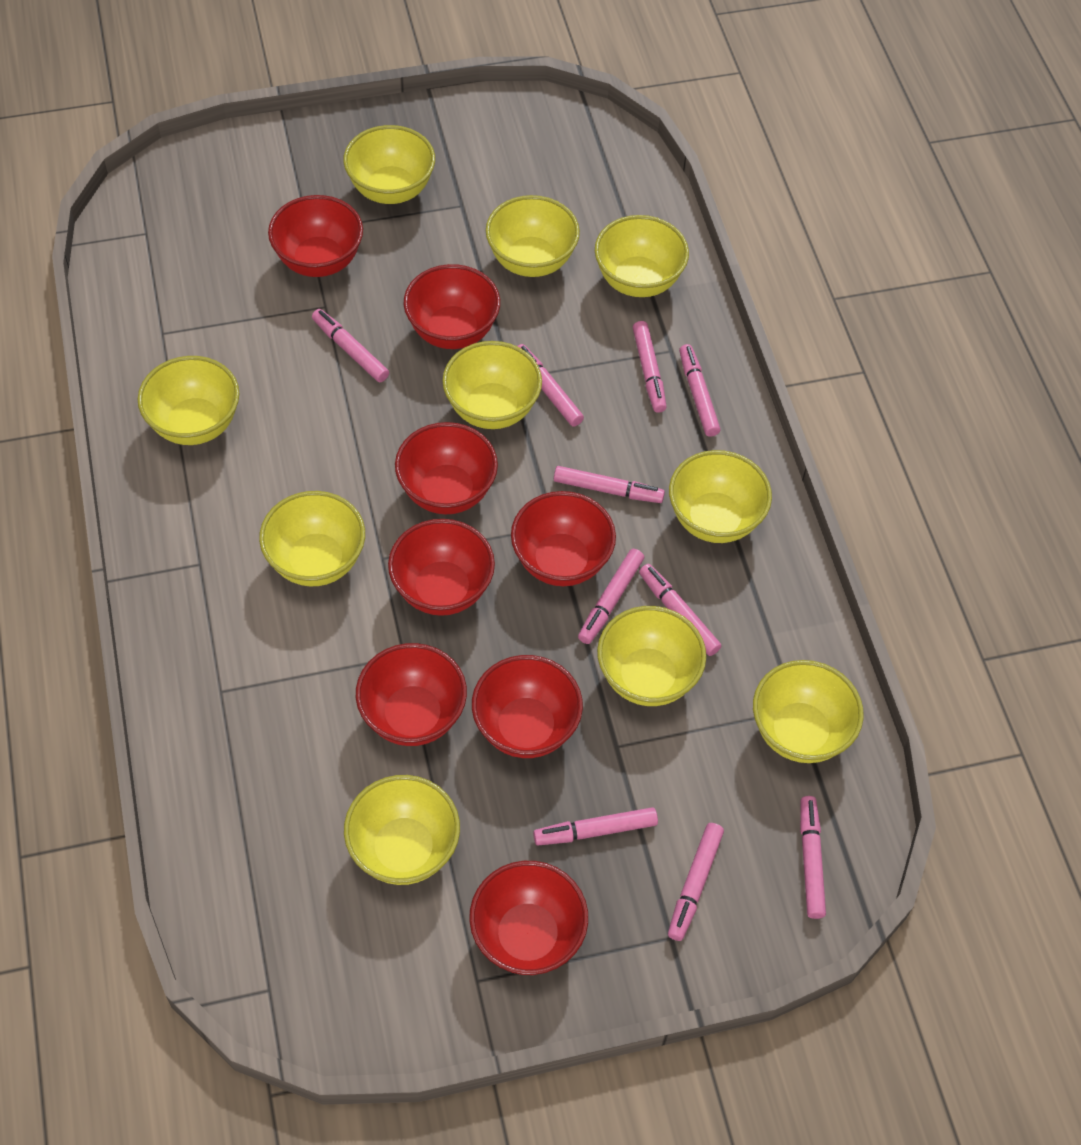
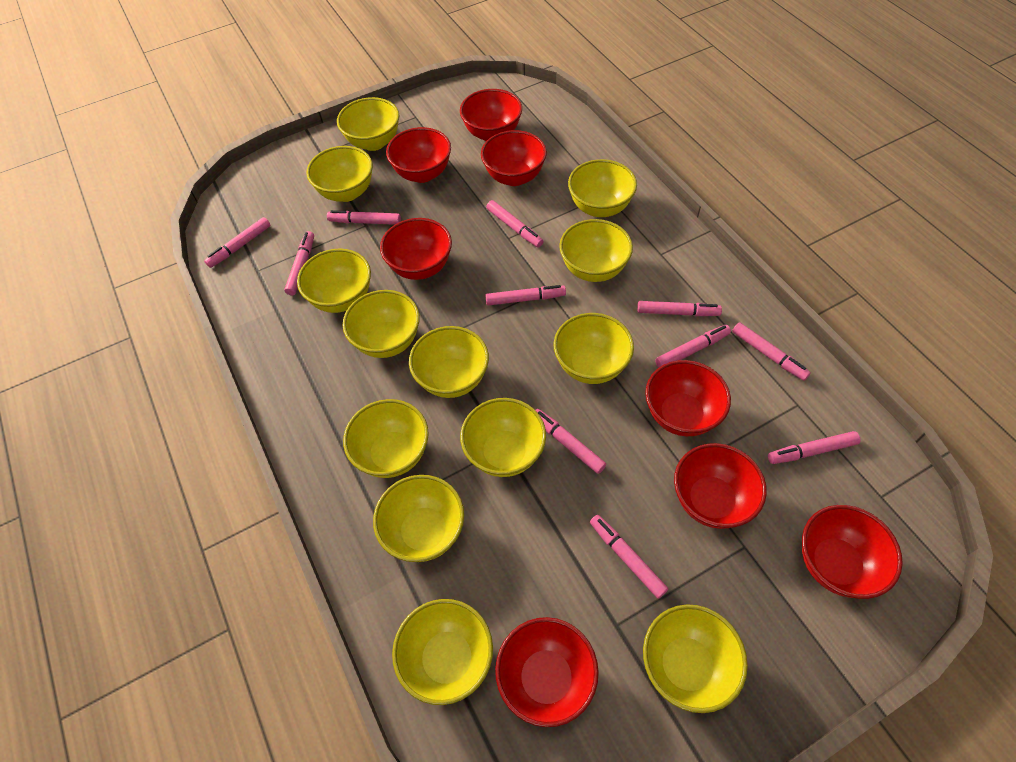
pink marker: 10 -> 11
yellow bowl: 10 -> 13

